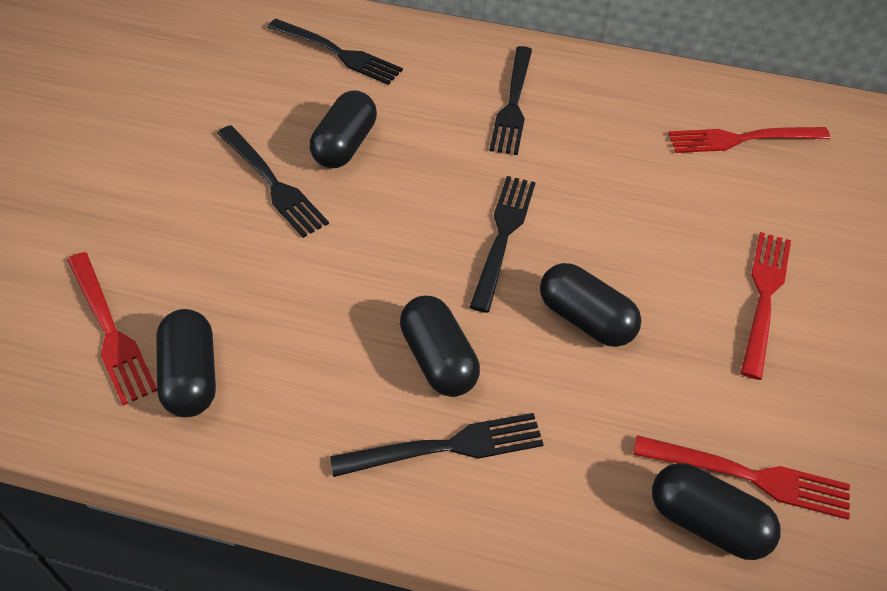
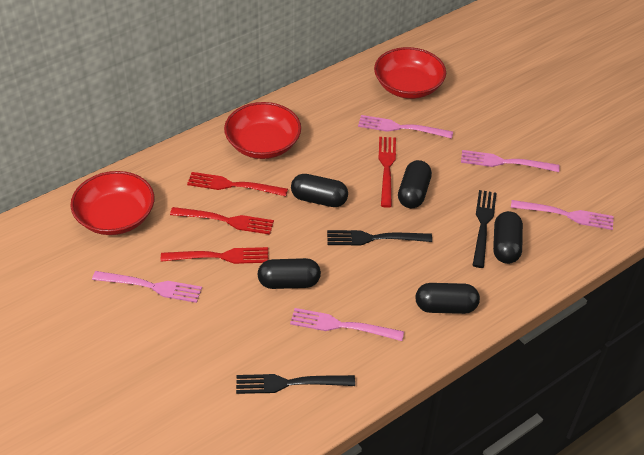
black fork: 5 -> 3
pink fork: 0 -> 5
red bowl: 0 -> 3

